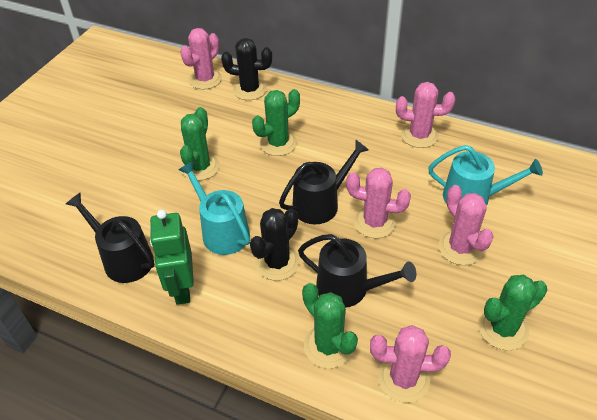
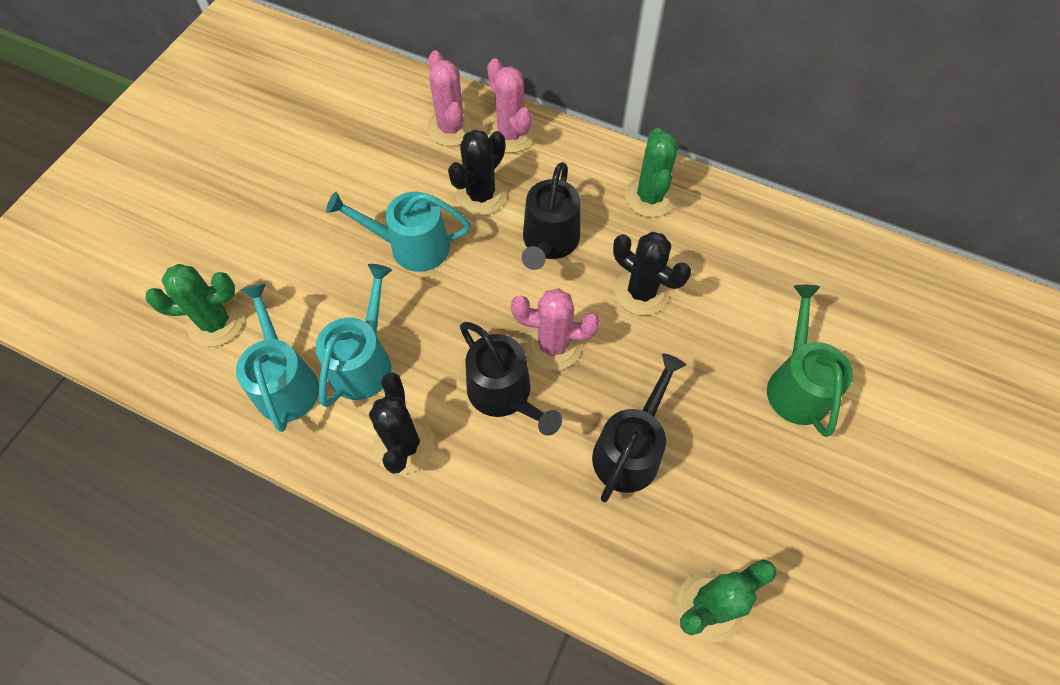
black cactus: 2 -> 3
green cactus: 4 -> 3
green robot: 1 -> 0
green watering can: 0 -> 1
pink cactus: 5 -> 3
turquoise watering can: 2 -> 3

